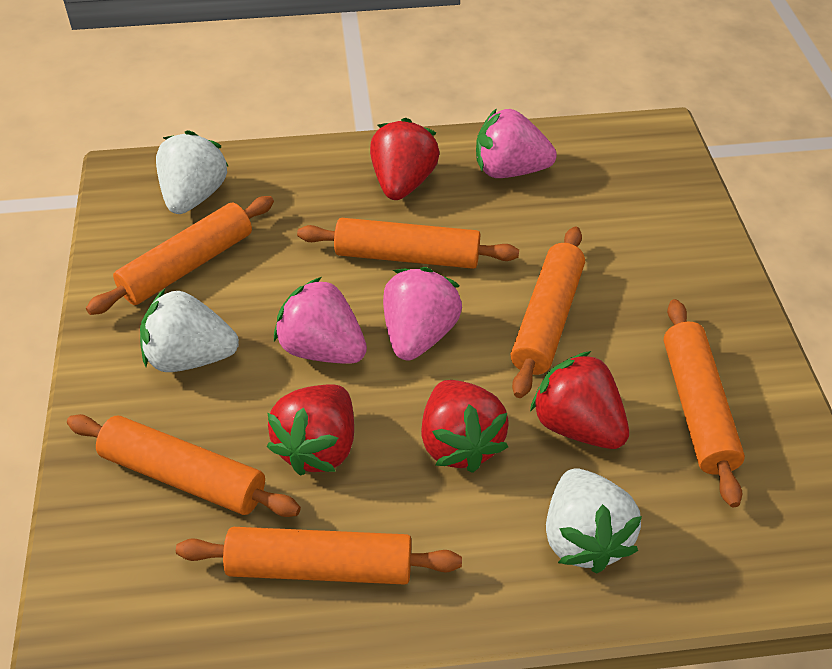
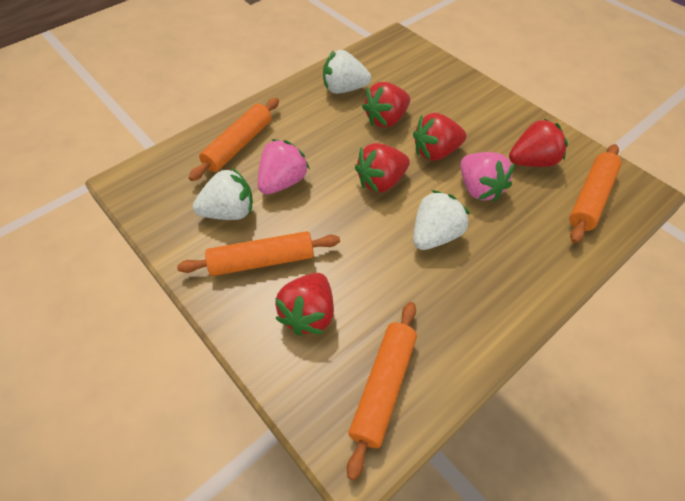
orange rolling pin: 6 -> 4
pink strawberry: 3 -> 2
red strawberry: 4 -> 5

